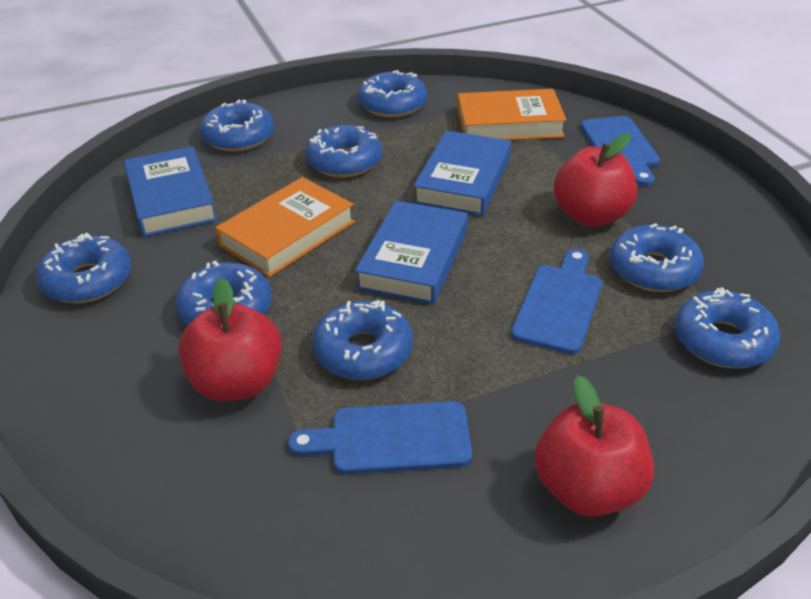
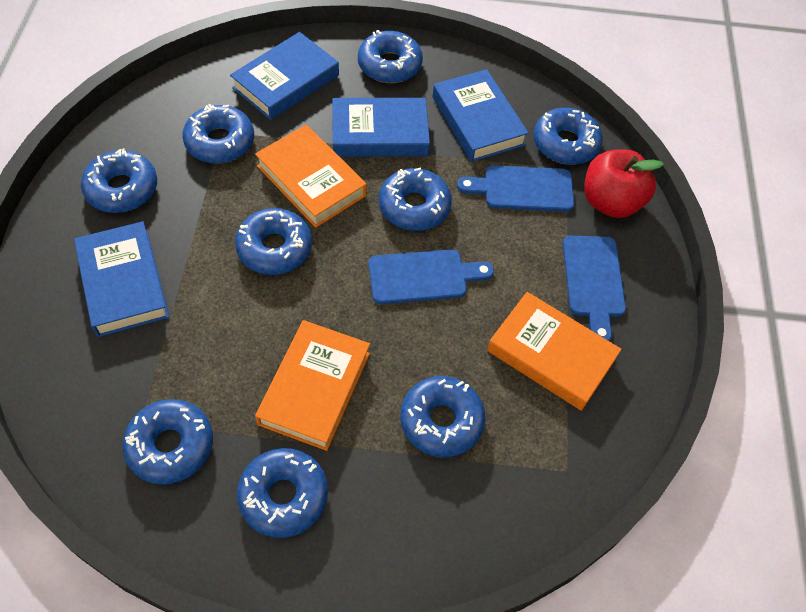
blue book: 3 -> 4
blue donut: 8 -> 9
orange book: 2 -> 3
red apple: 3 -> 1

